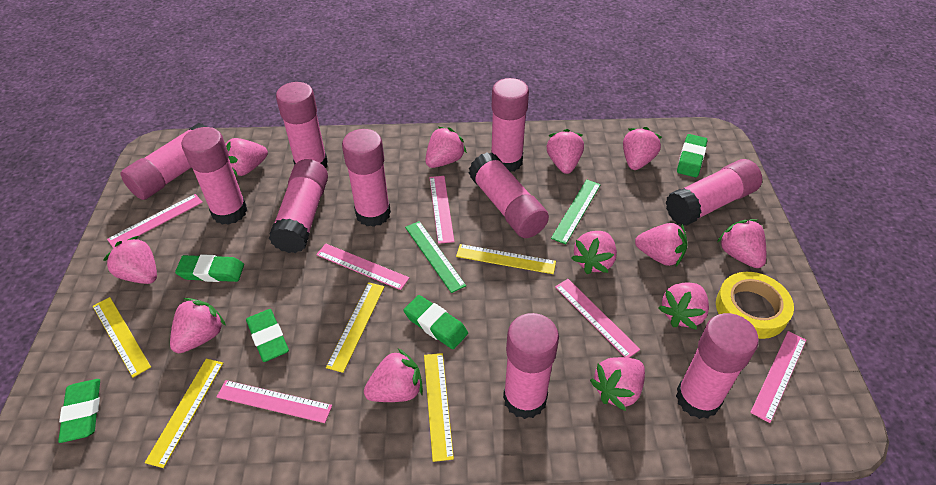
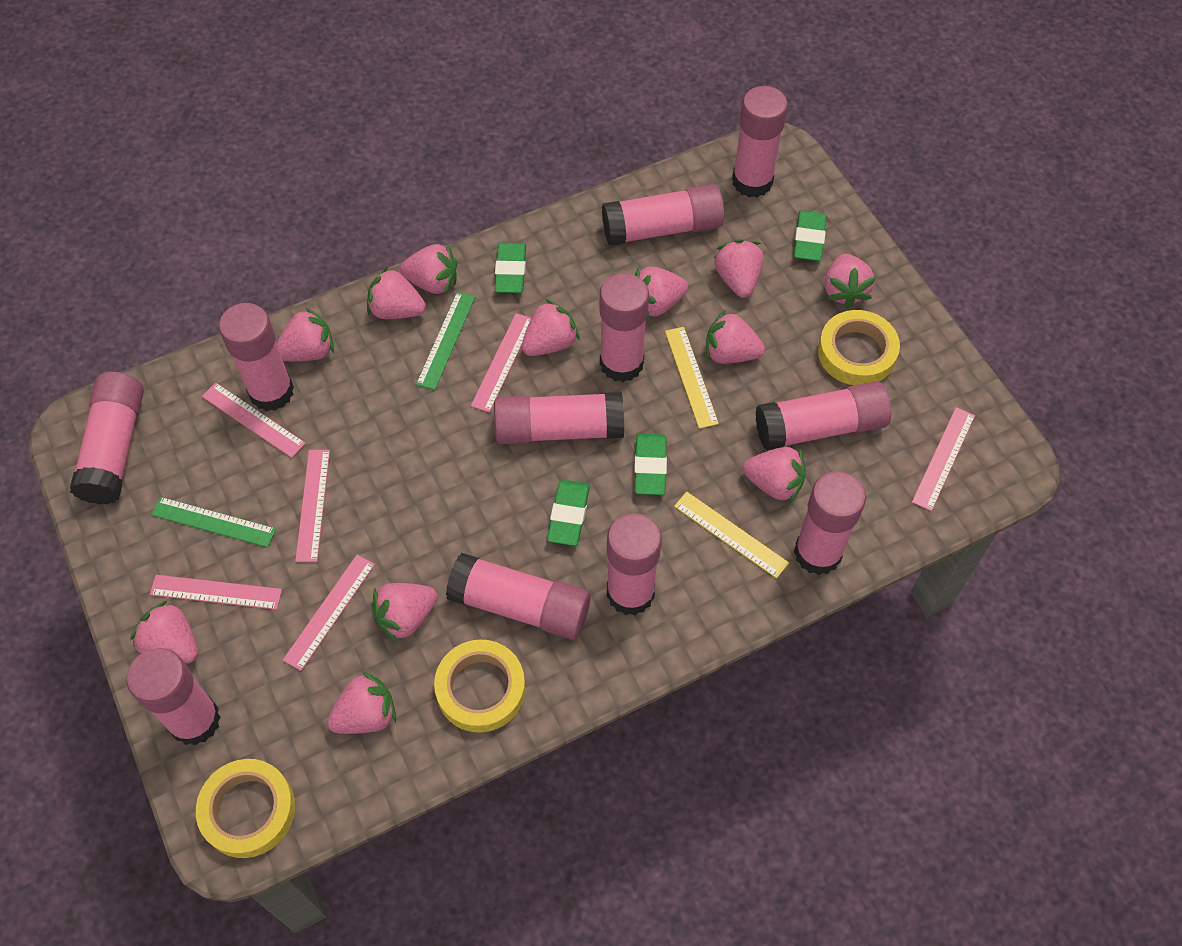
green eraser: 5 -> 4
pink glue stick: 10 -> 11
yellow ruler: 5 -> 2
yellow tape: 1 -> 3

